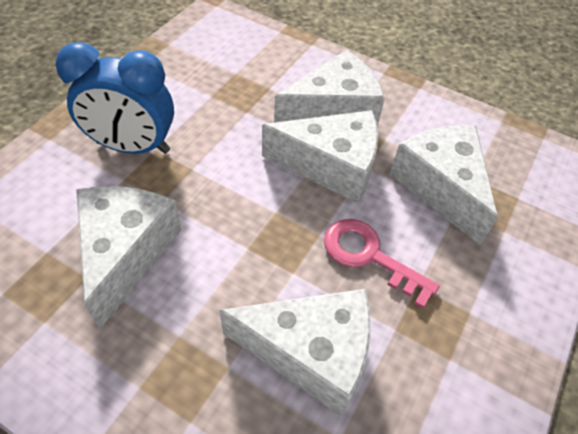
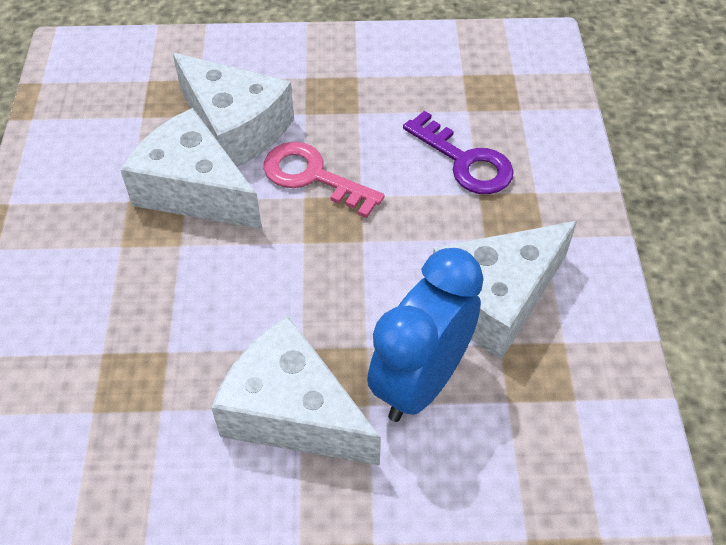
purple key: 0 -> 1
white cheese: 5 -> 4

